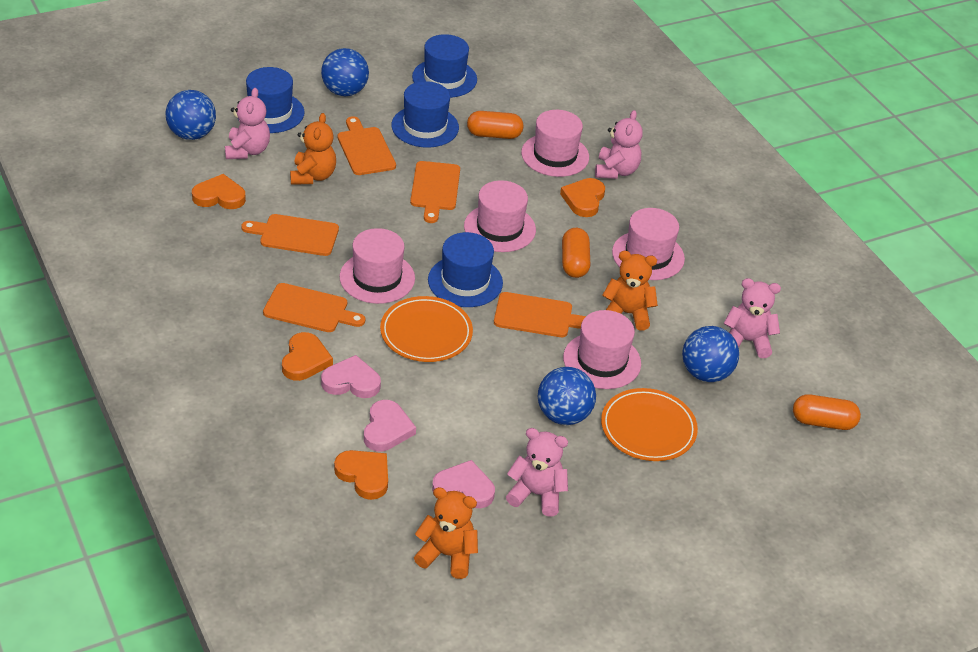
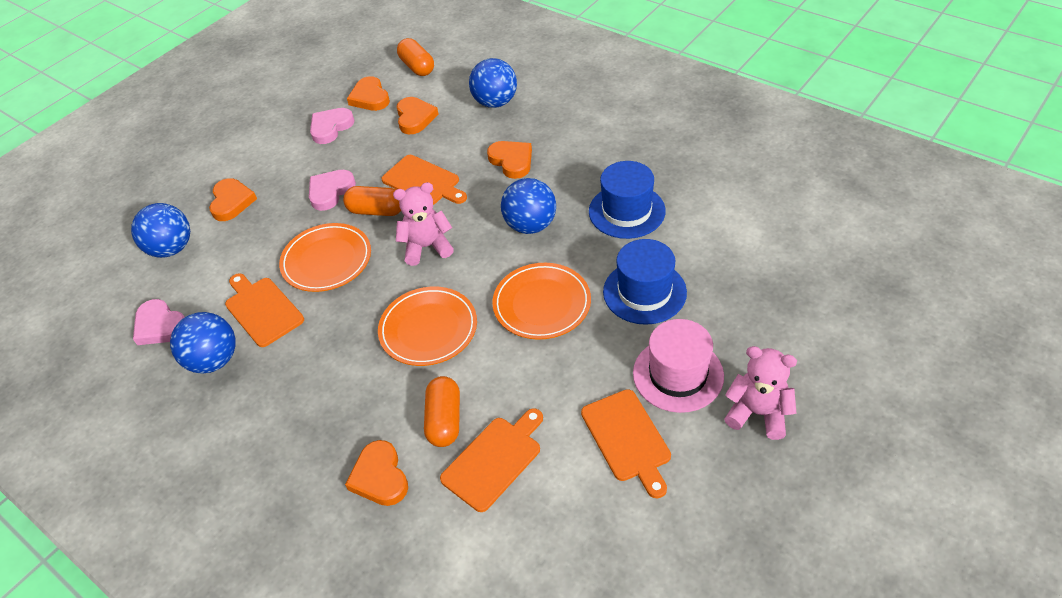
blue hat: 4 -> 2
orange cutting board: 5 -> 4
orange heart: 4 -> 5
orange plate: 2 -> 3
orange teddy bear: 3 -> 0
pink hat: 5 -> 1
pink teddy bear: 4 -> 2

